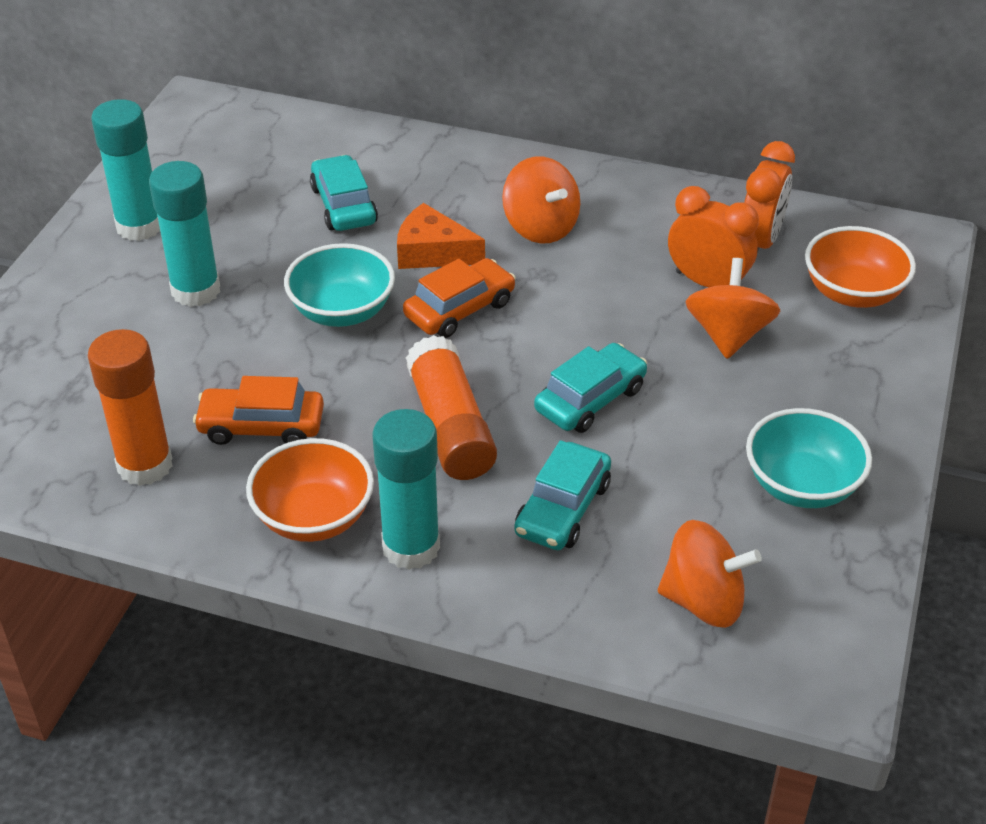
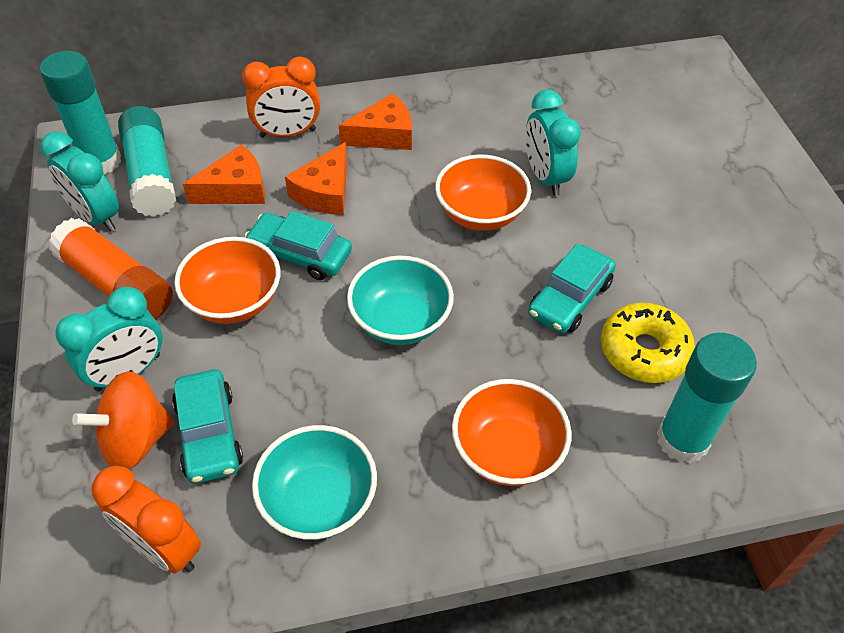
orange bowl: 2 -> 3
orange car: 2 -> 0
orange cheese: 1 -> 3
orange glue stick: 2 -> 1
orange spinning top: 3 -> 1
turquoise clock: 0 -> 3
yellow donut: 0 -> 1

